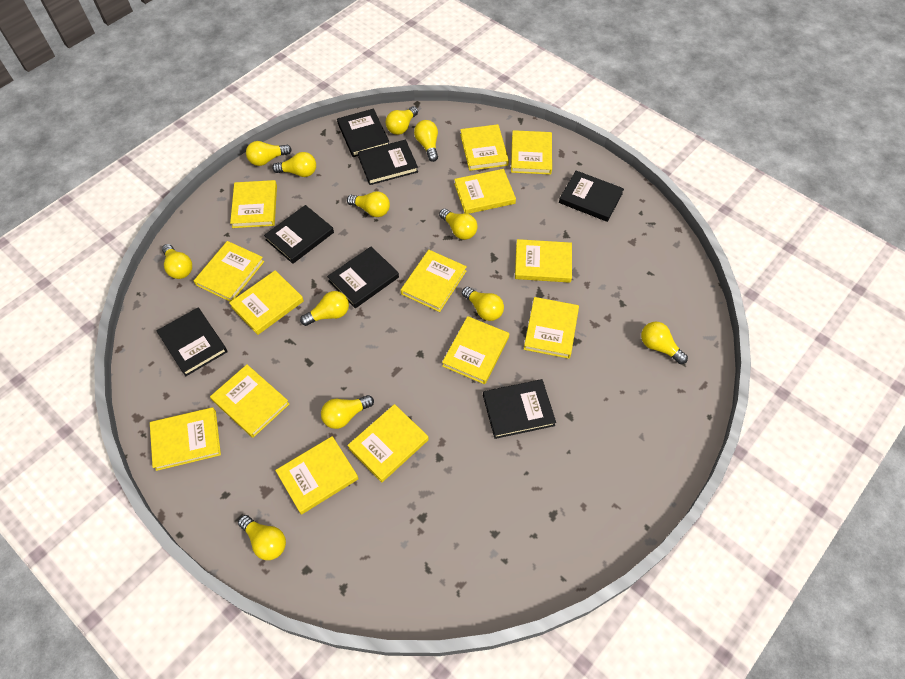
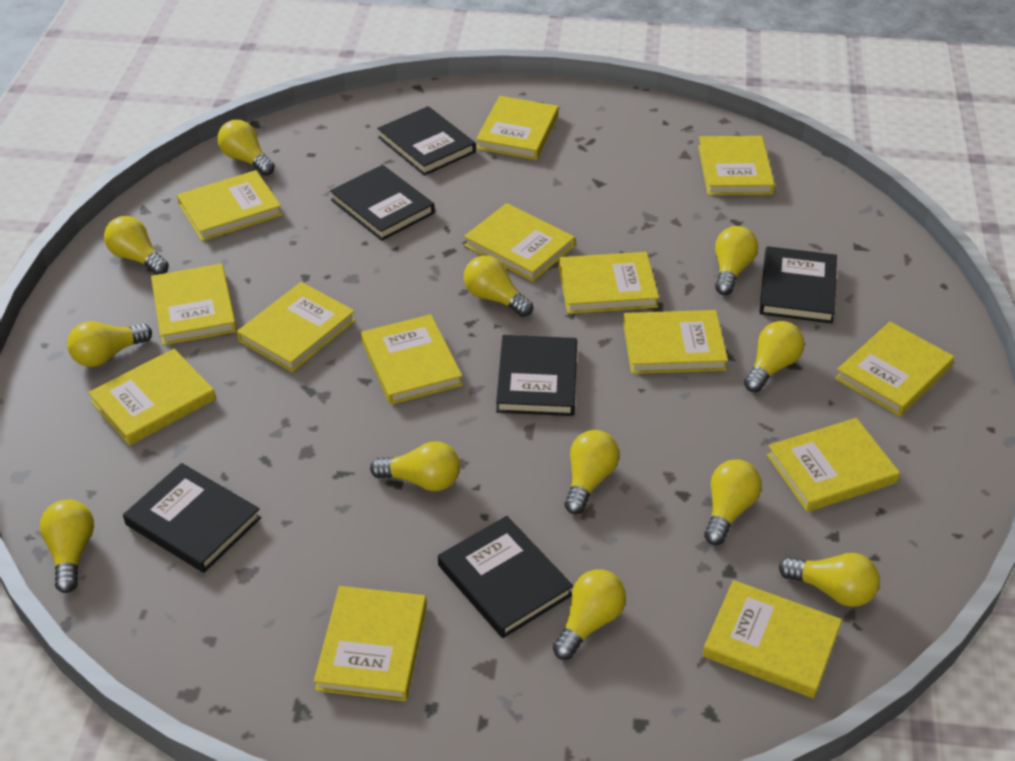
black book: 7 -> 6

